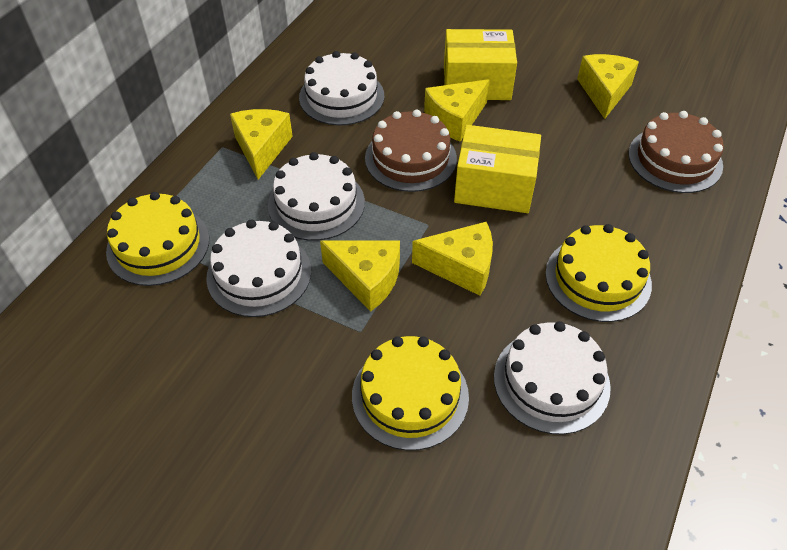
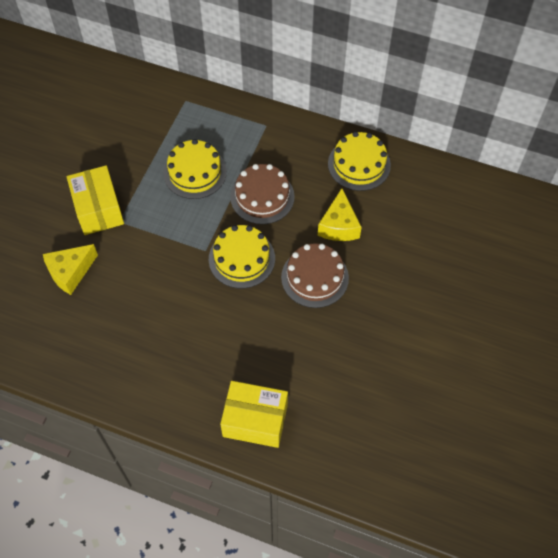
white cake: 4 -> 0
yellow cheese: 5 -> 2

